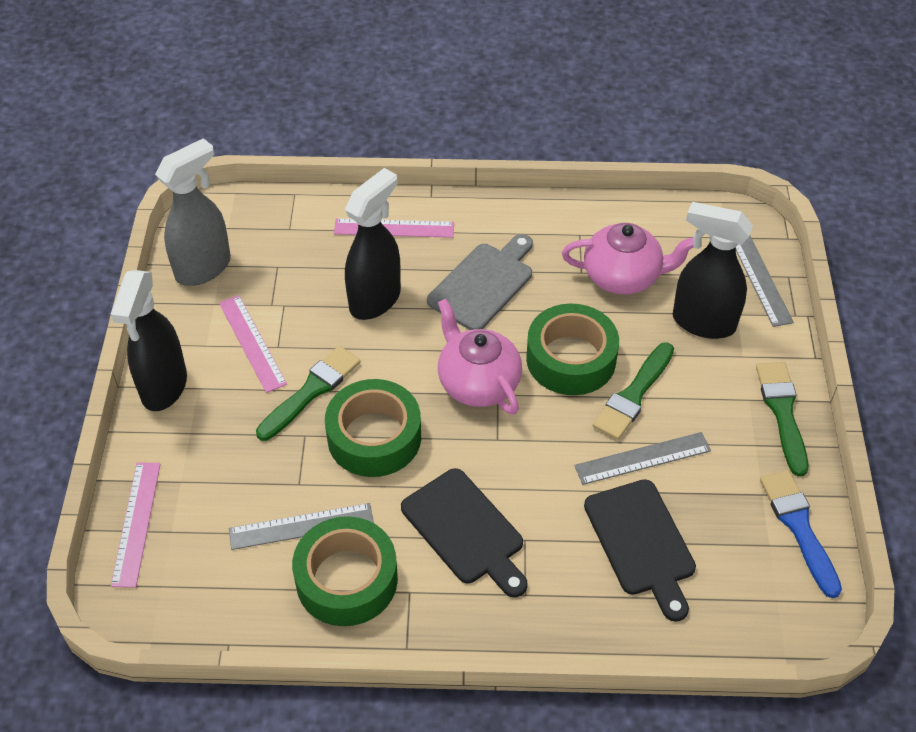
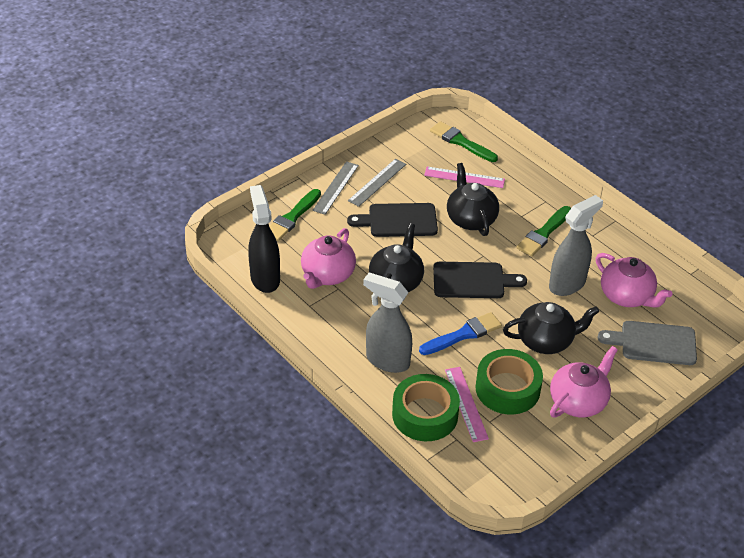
black spray bottle: 3 -> 1
black teapot: 0 -> 3
green tape: 3 -> 2
grey ruler: 3 -> 2
grey spray bottle: 1 -> 2
pink ruler: 3 -> 2
pink teapot: 2 -> 3

